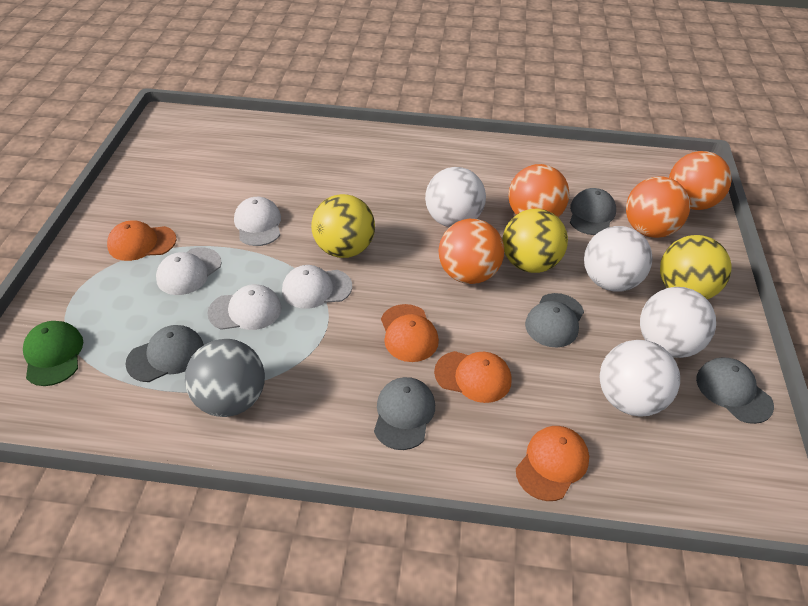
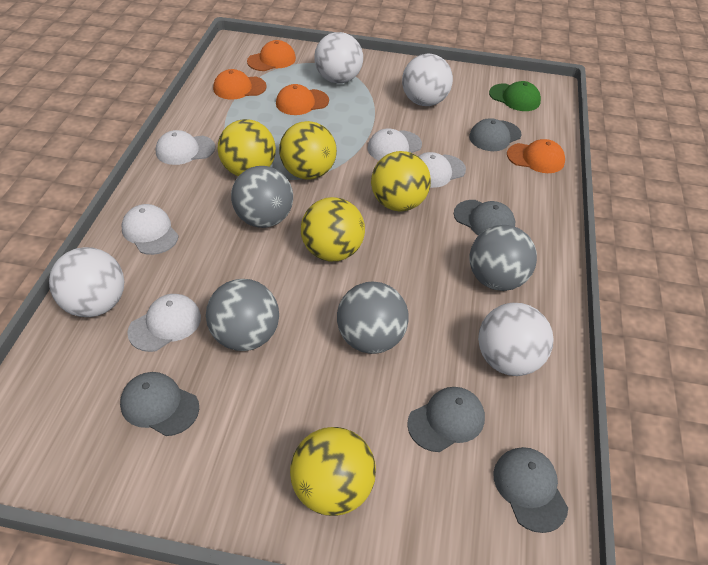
grey ball: 1 -> 4
orange ball: 4 -> 0
white cap: 4 -> 5
yellow ball: 3 -> 5

